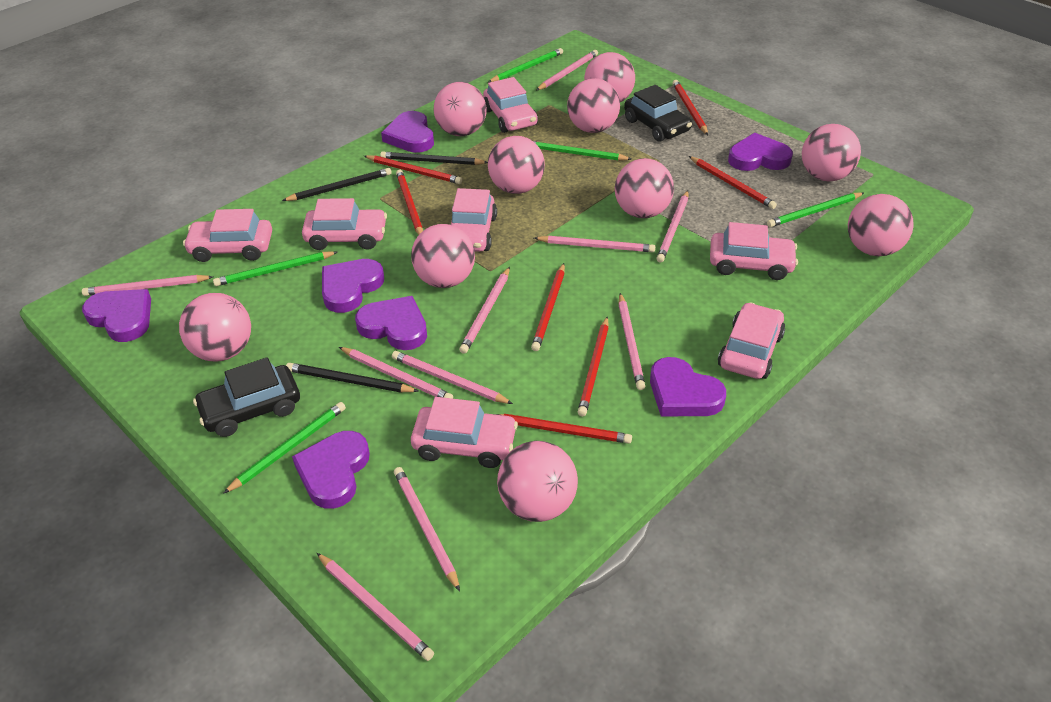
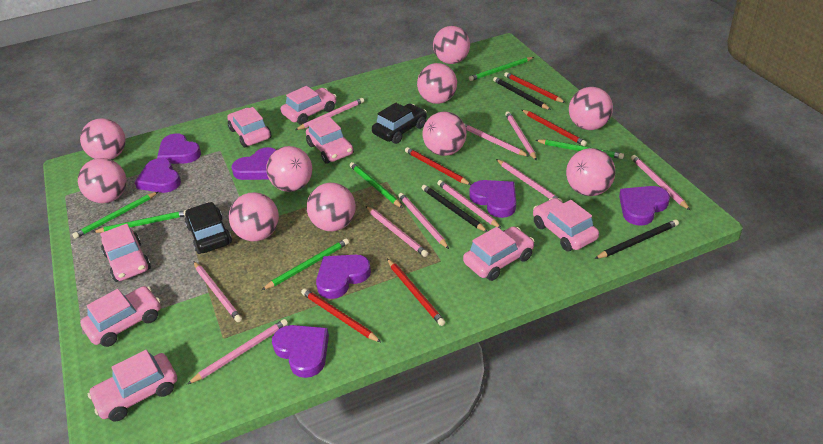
green pencil: 5 -> 6
pink car: 7 -> 8
red pencil: 7 -> 5

